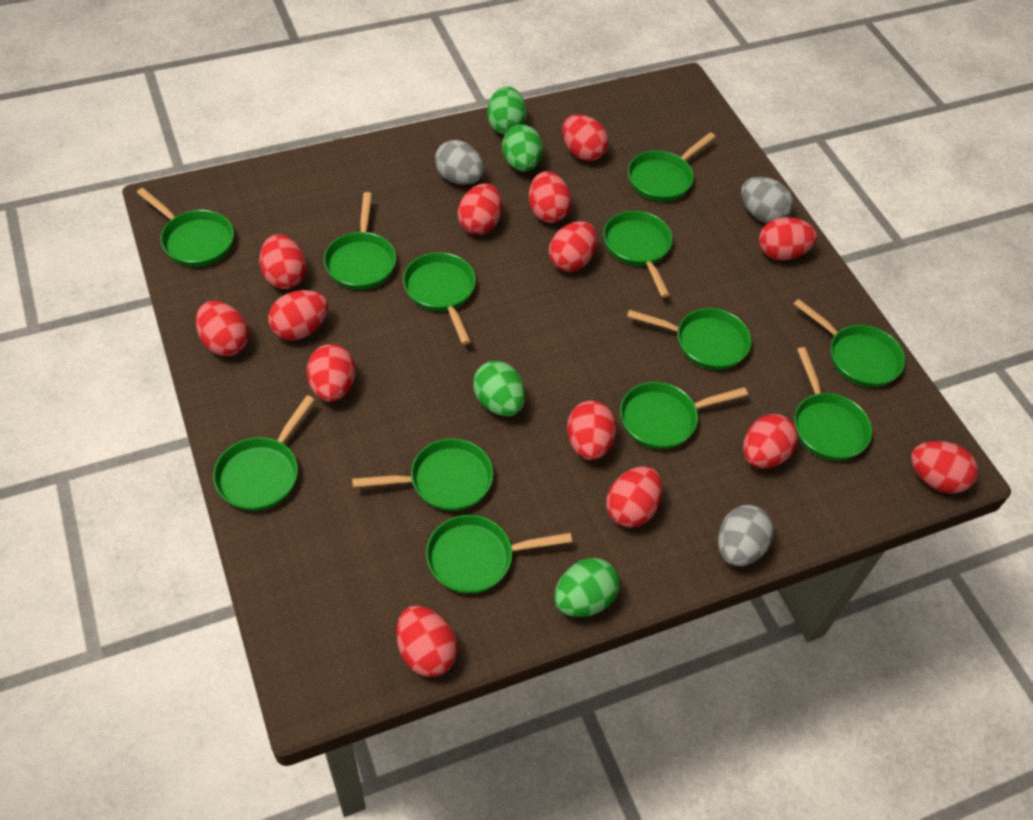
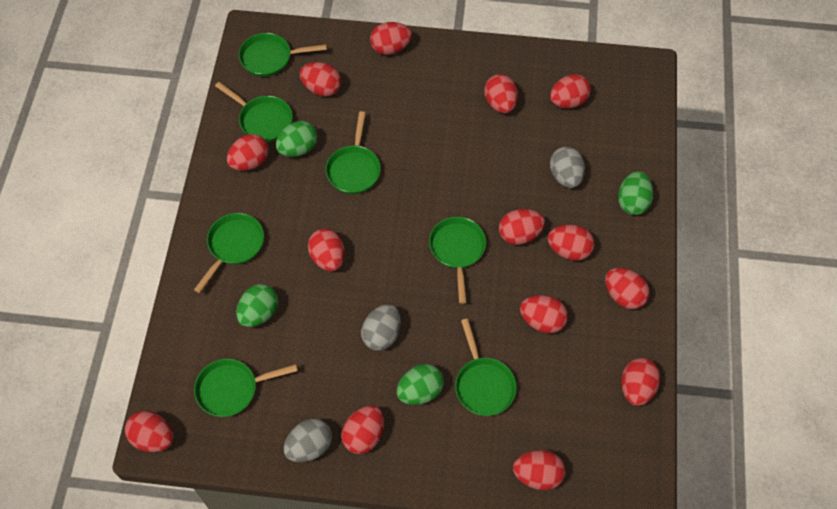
green pan: 12 -> 7

